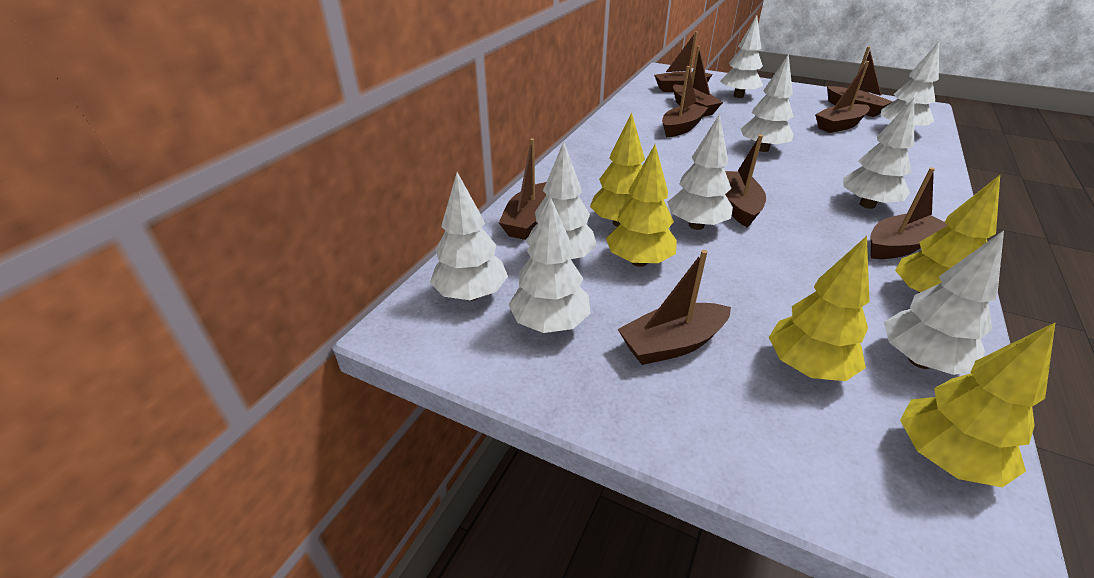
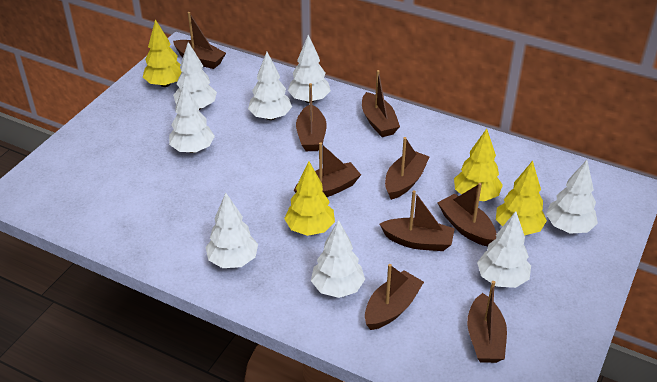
white tree: 9 -> 8
yellow tree: 5 -> 4

